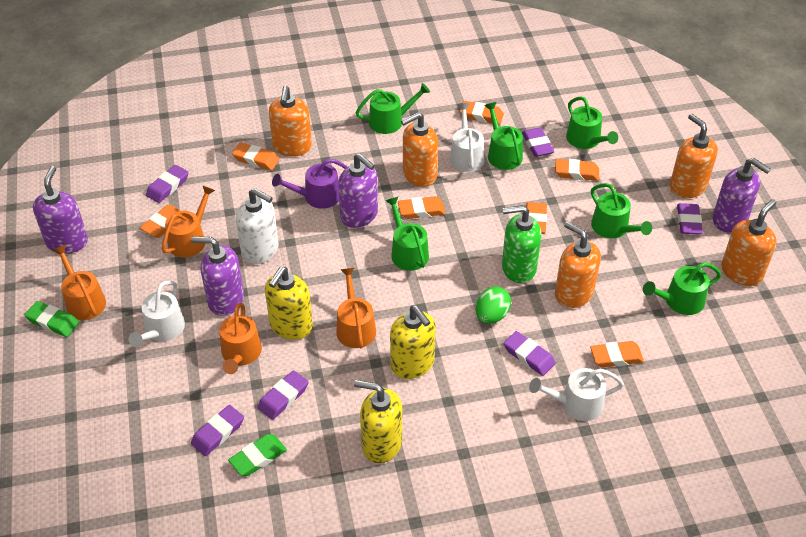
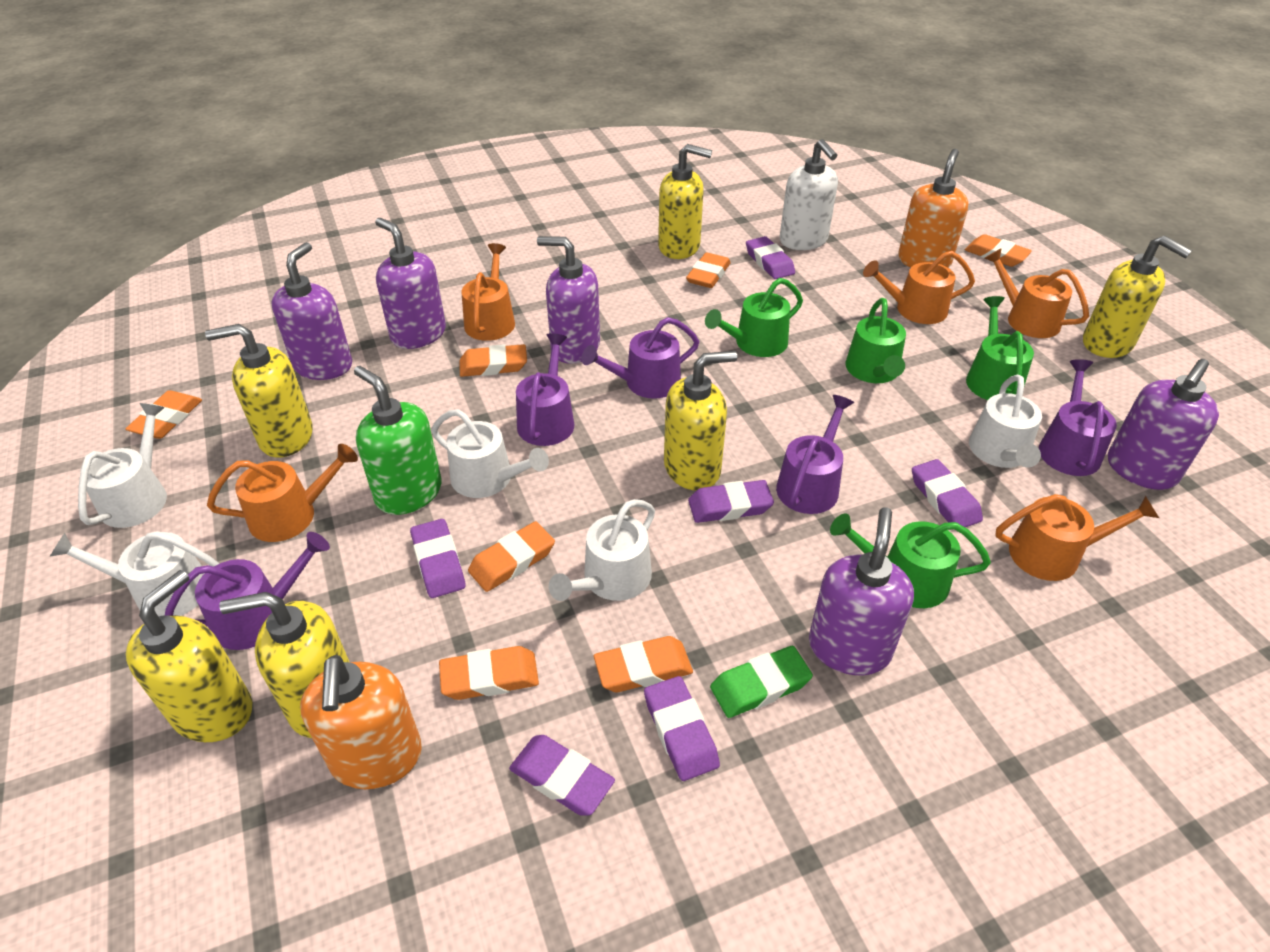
green egg: 1 -> 0
green eraser: 2 -> 1
green watering can: 6 -> 4
orange soap dispenser: 5 -> 2
orange watering can: 4 -> 5
purple soap dispenser: 4 -> 5
purple watering can: 1 -> 5
white watering can: 3 -> 5
yellow soap dispenser: 3 -> 6

